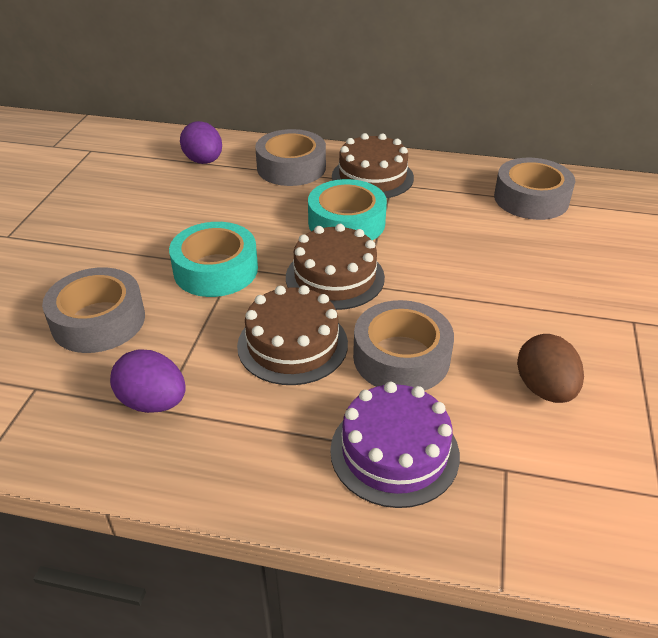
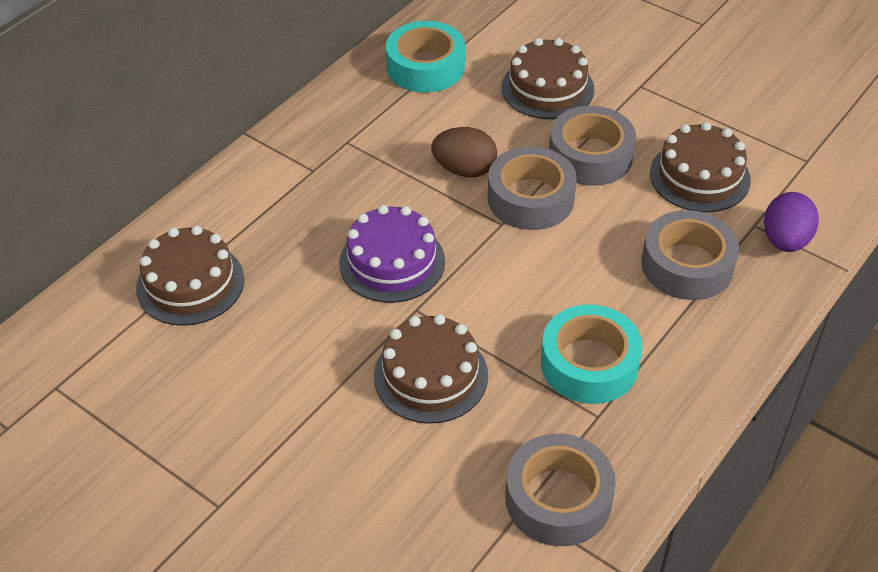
brown cake: 3 -> 4
purple egg: 2 -> 1

